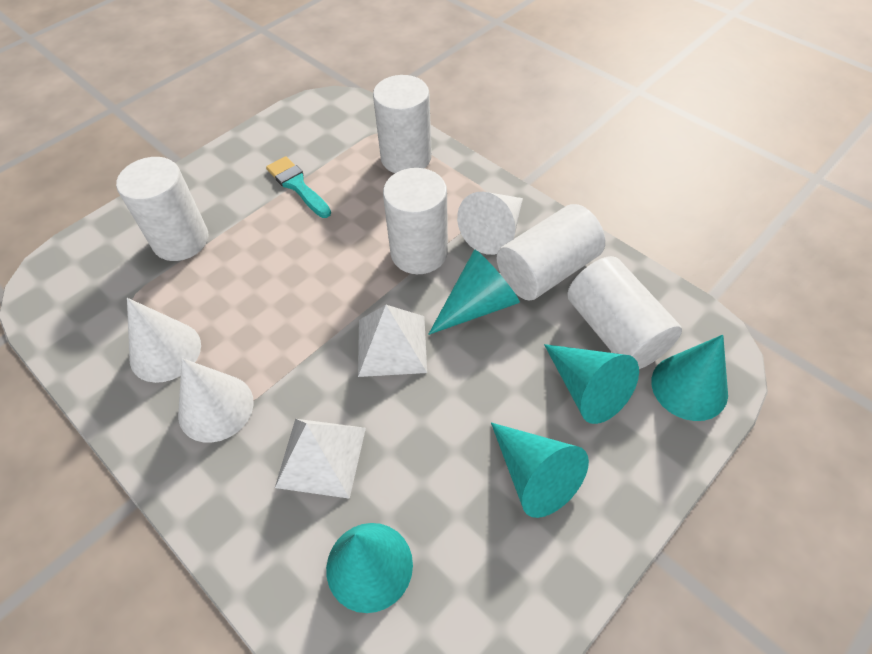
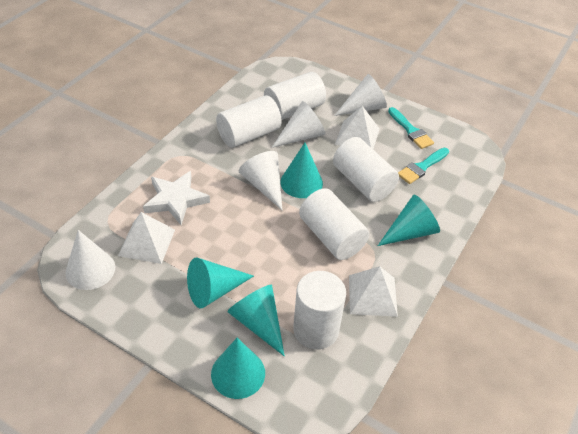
turquoise brush: 1 -> 2
white cone: 3 -> 4
white pyramid: 2 -> 3
white star: 0 -> 1

